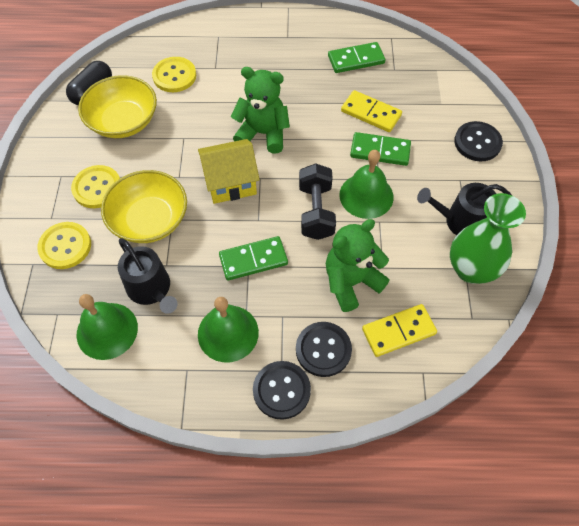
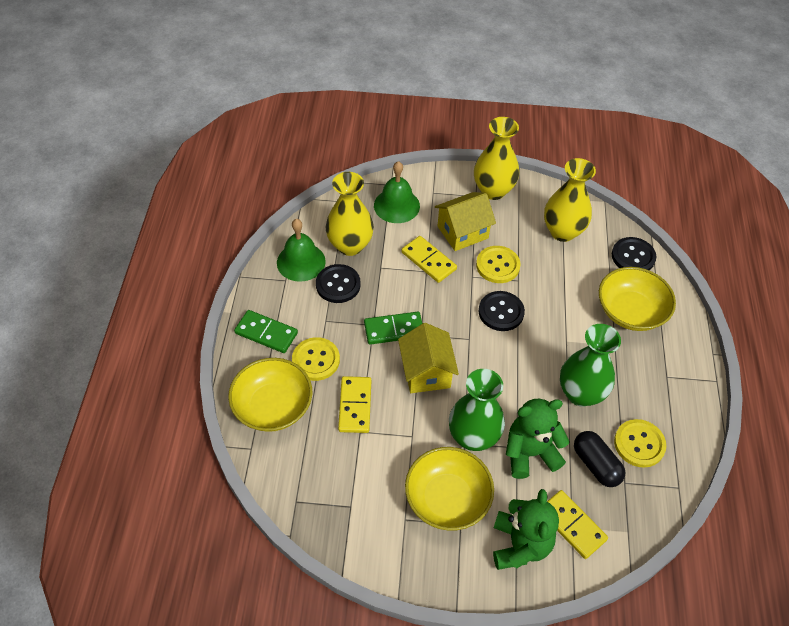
black dumbbell: 1 -> 0
black watering can: 2 -> 0
green bell: 3 -> 2
green domino: 3 -> 2
green vase: 1 -> 2
yellow bowl: 2 -> 3
yellow domino: 2 -> 3
yellow house: 1 -> 2
yellow vase: 0 -> 3

